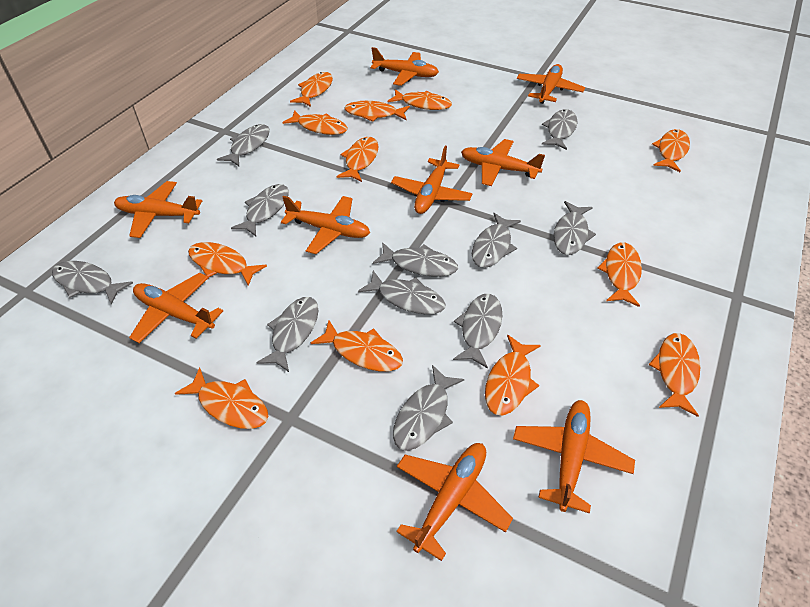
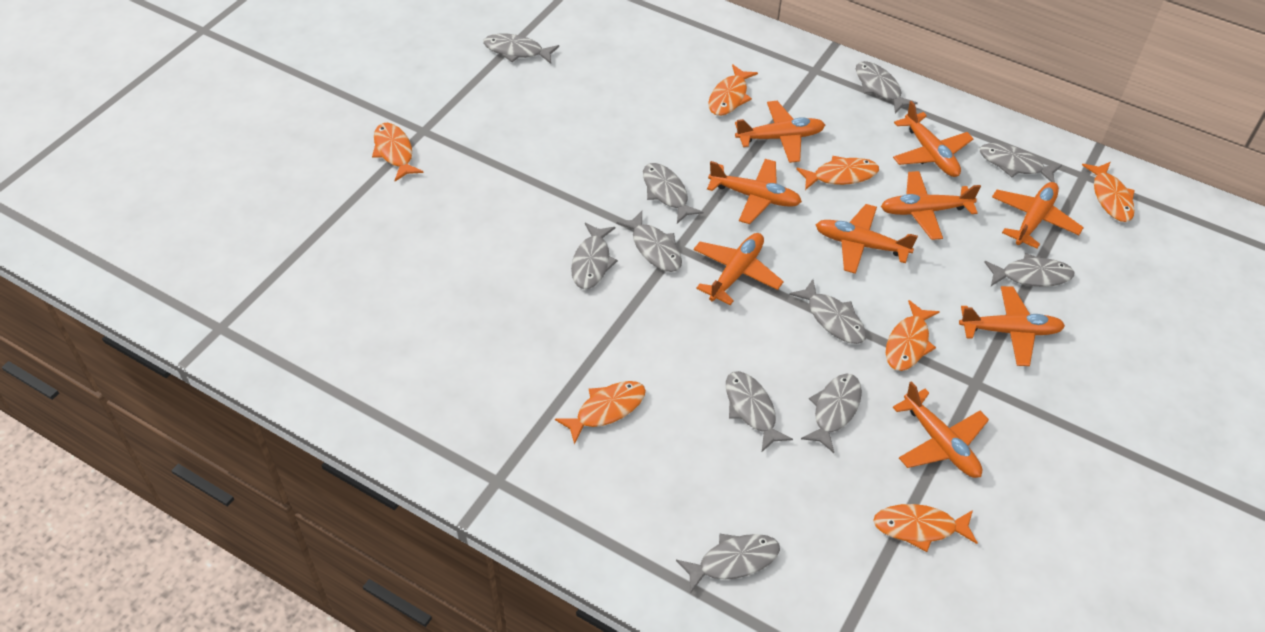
orange fish: 12 -> 7

